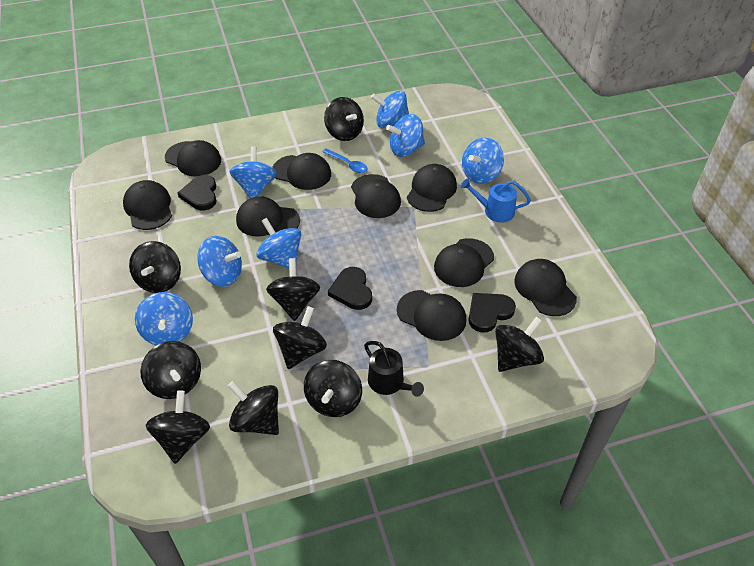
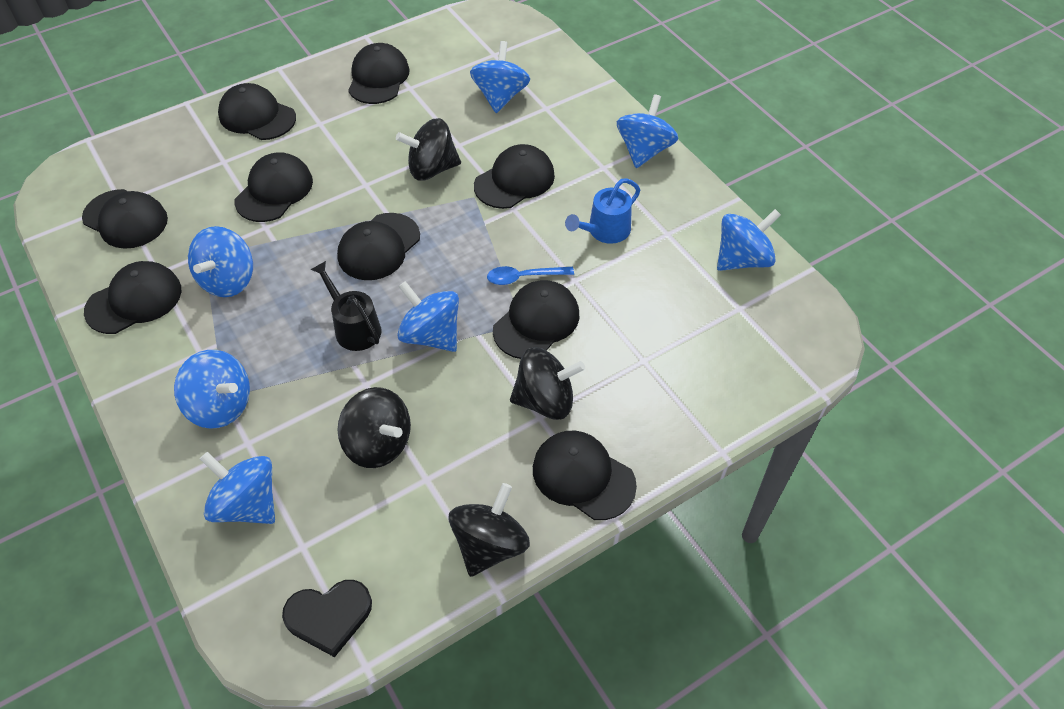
black heart: 3 -> 1
black spinning top: 9 -> 4

